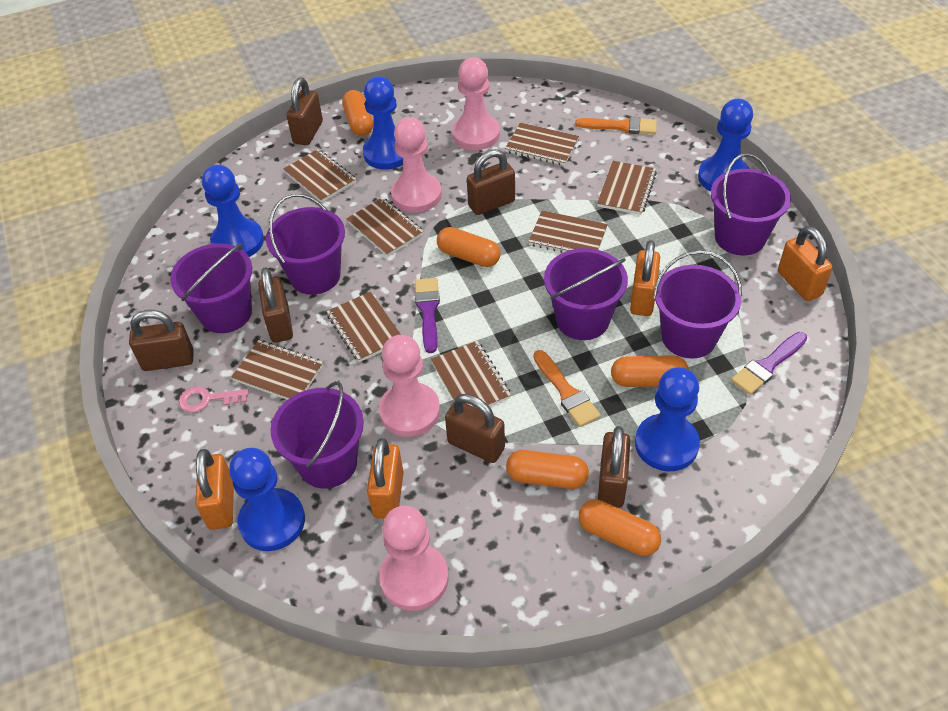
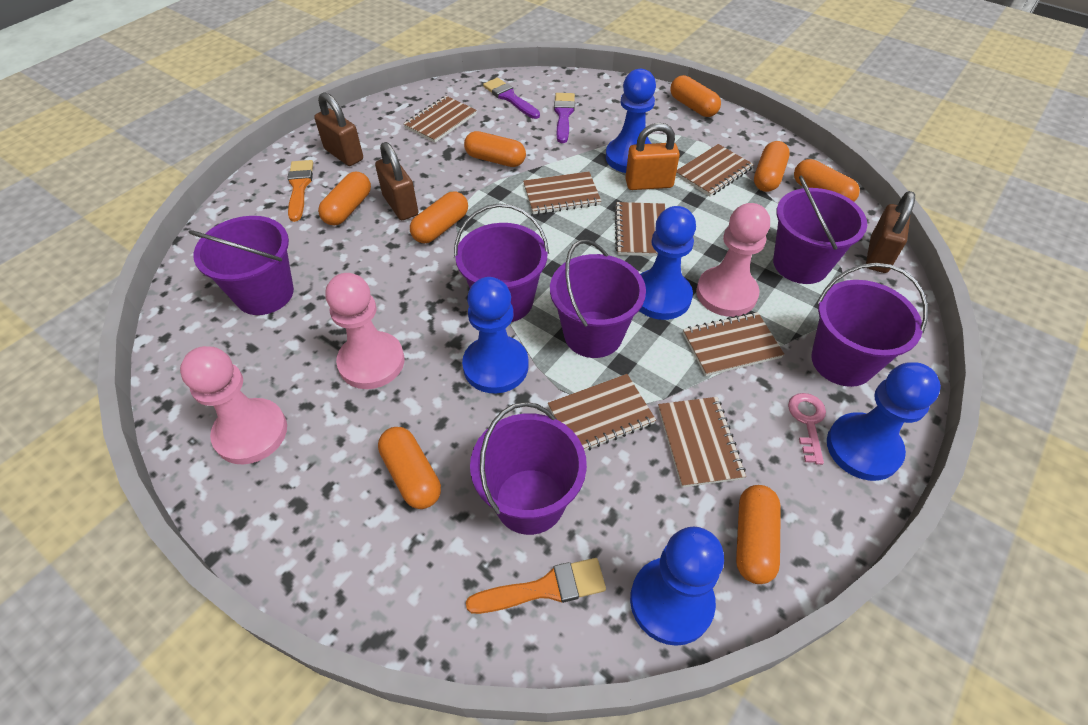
brown notebook: 8 -> 7
brown padlock: 6 -> 3
orange capsule: 5 -> 8
orange padlock: 4 -> 1
pink pawn: 4 -> 3

